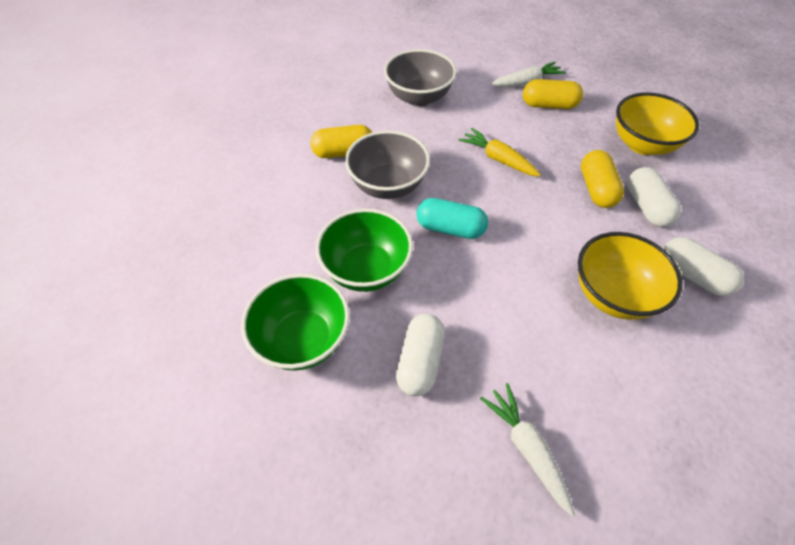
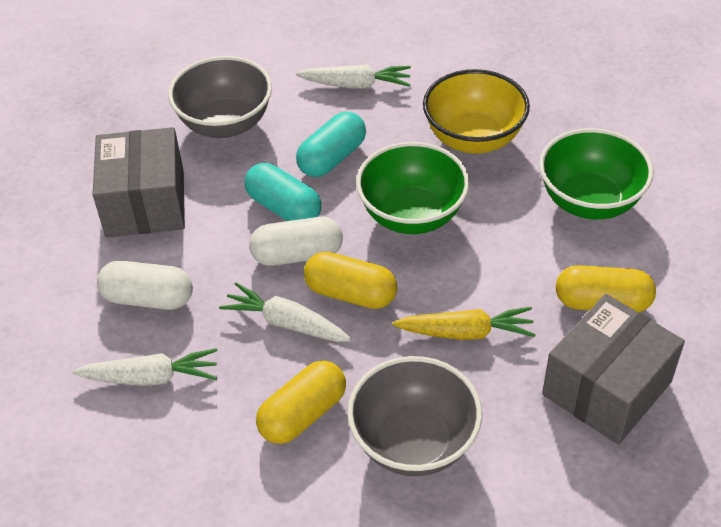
grey box: 0 -> 2
turquoise capsule: 1 -> 2
white capsule: 3 -> 2
white carrot: 2 -> 3
yellow bowl: 2 -> 1

